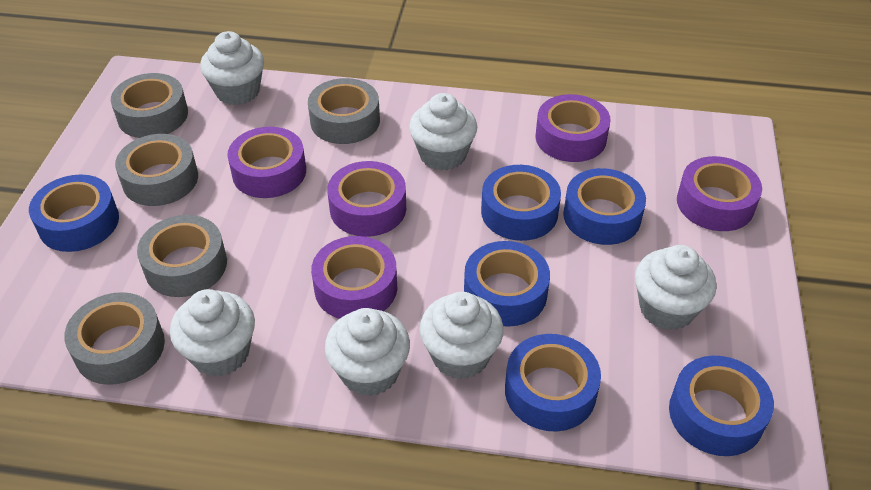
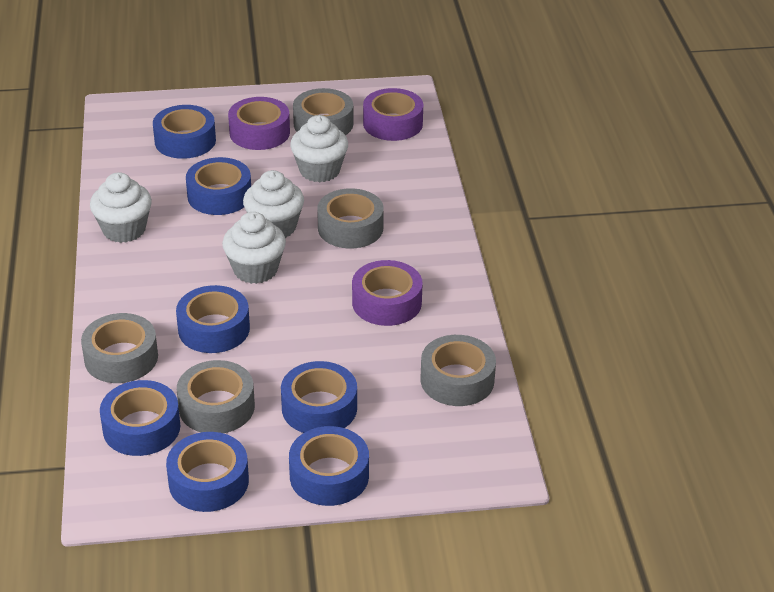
blue tape: 6 -> 7
purple tape: 5 -> 3
white cupcake: 6 -> 4

